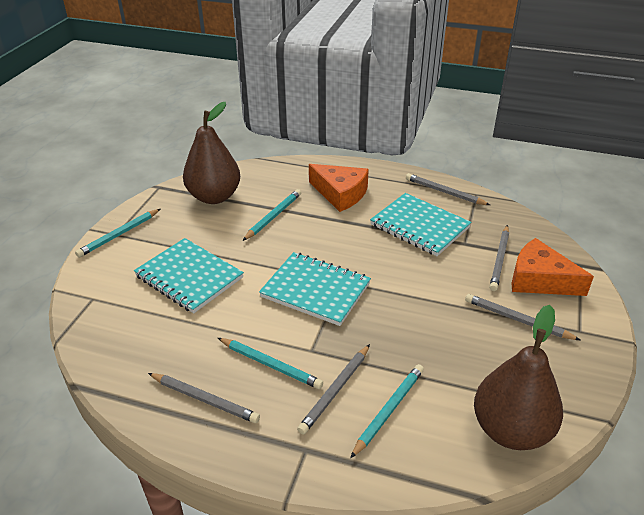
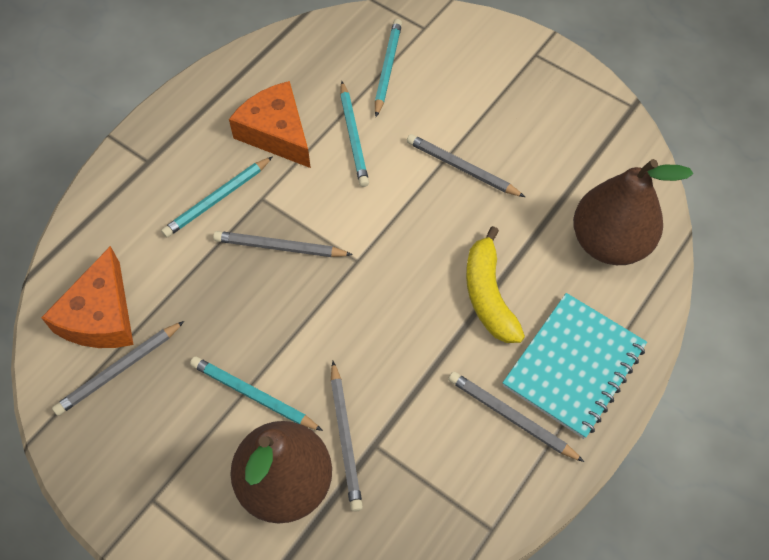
turquoise notebook: 3 -> 1
yellow banana: 0 -> 1

